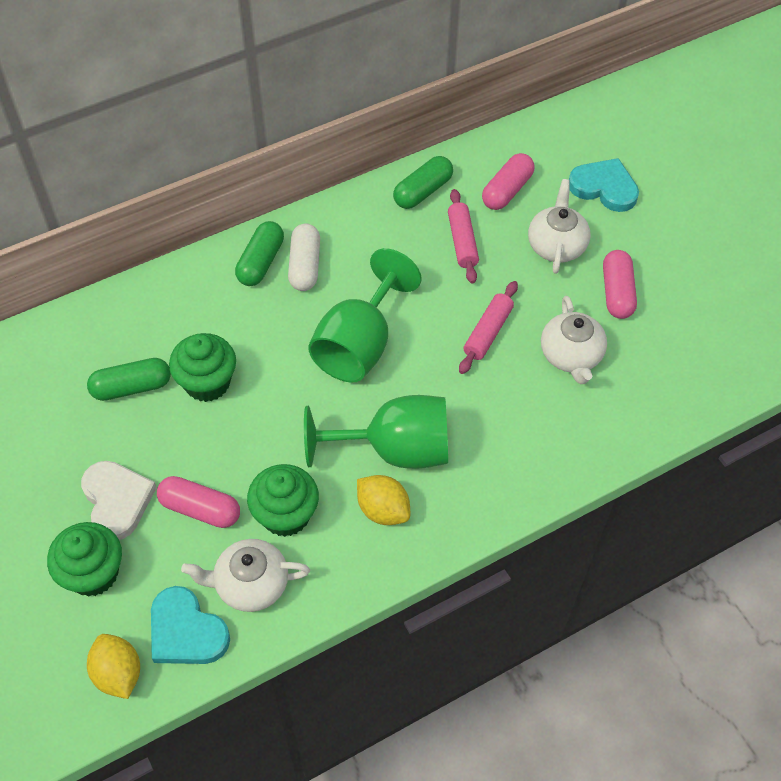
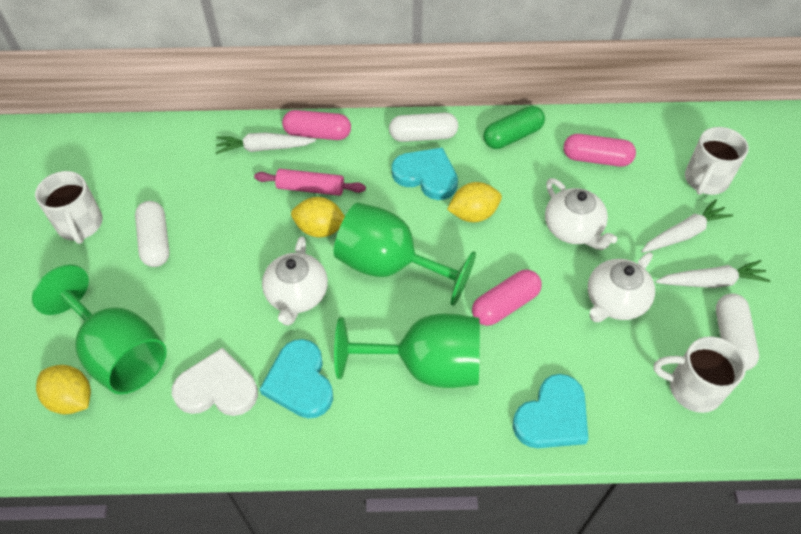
green capsule: 3 -> 1
green cupcake: 3 -> 0
green goblet: 2 -> 3
pink rolling pin: 2 -> 1
turquoise heart: 2 -> 3
white capsule: 1 -> 3
white carrot: 0 -> 3
white mug: 0 -> 3
yellow lemon: 2 -> 3

